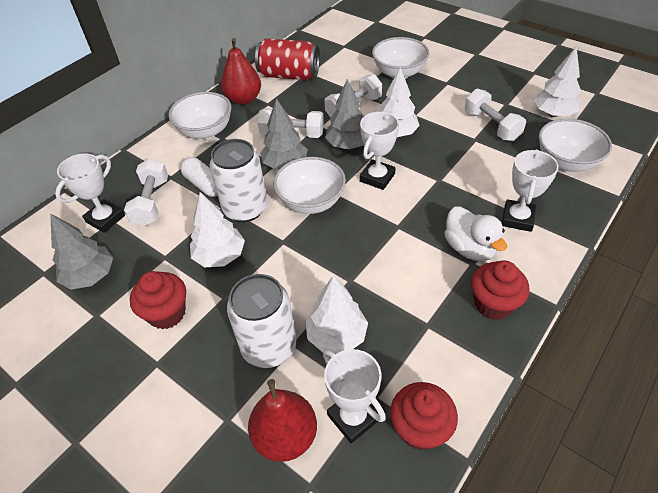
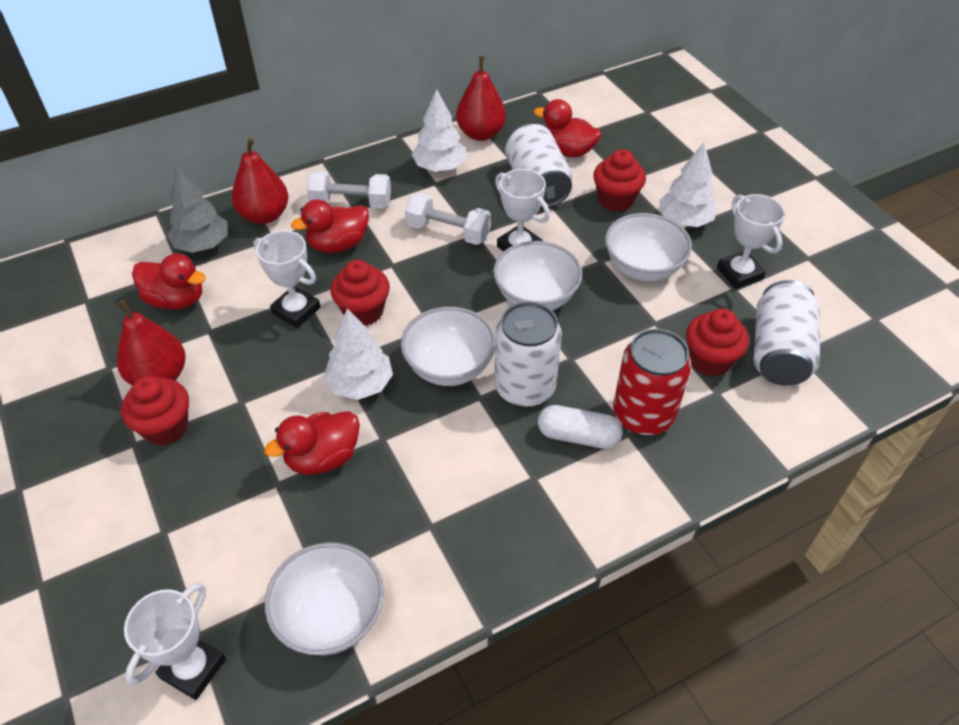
grey tree: 3 -> 1
red cupcake: 3 -> 4
red duck: 0 -> 4
red pear: 2 -> 3
white can: 2 -> 3
white duck: 1 -> 0
white dumbbell: 4 -> 2
white tree: 4 -> 3

